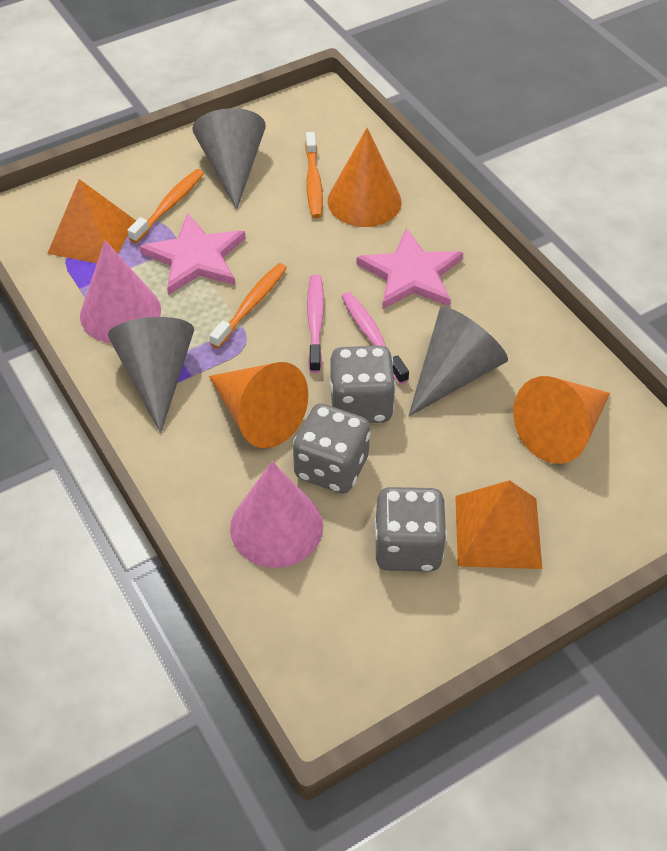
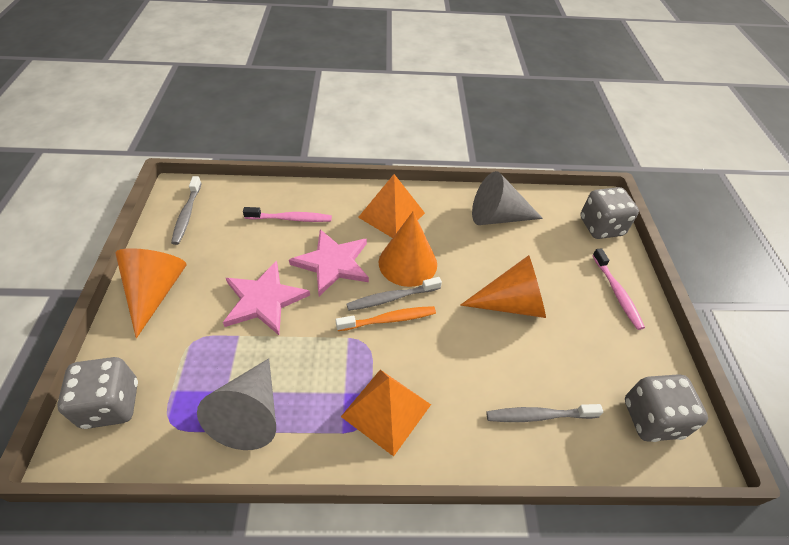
grey cone: 3 -> 2
grey toothbrush: 0 -> 3
orange toothbrush: 3 -> 1
pink cone: 2 -> 0

